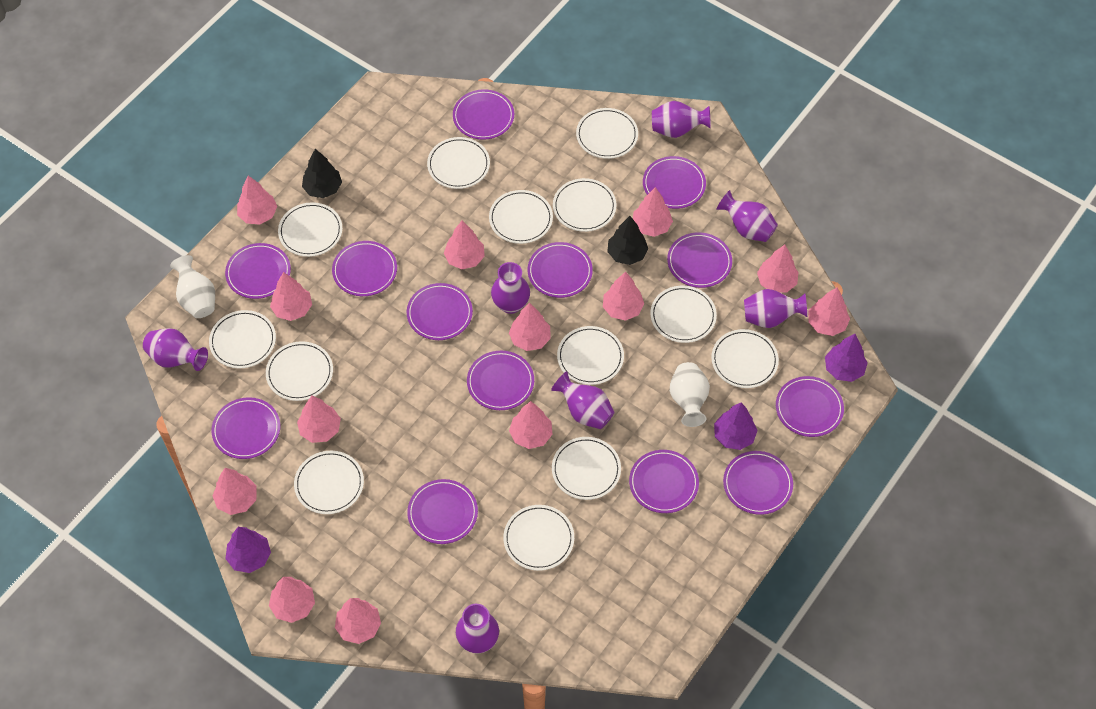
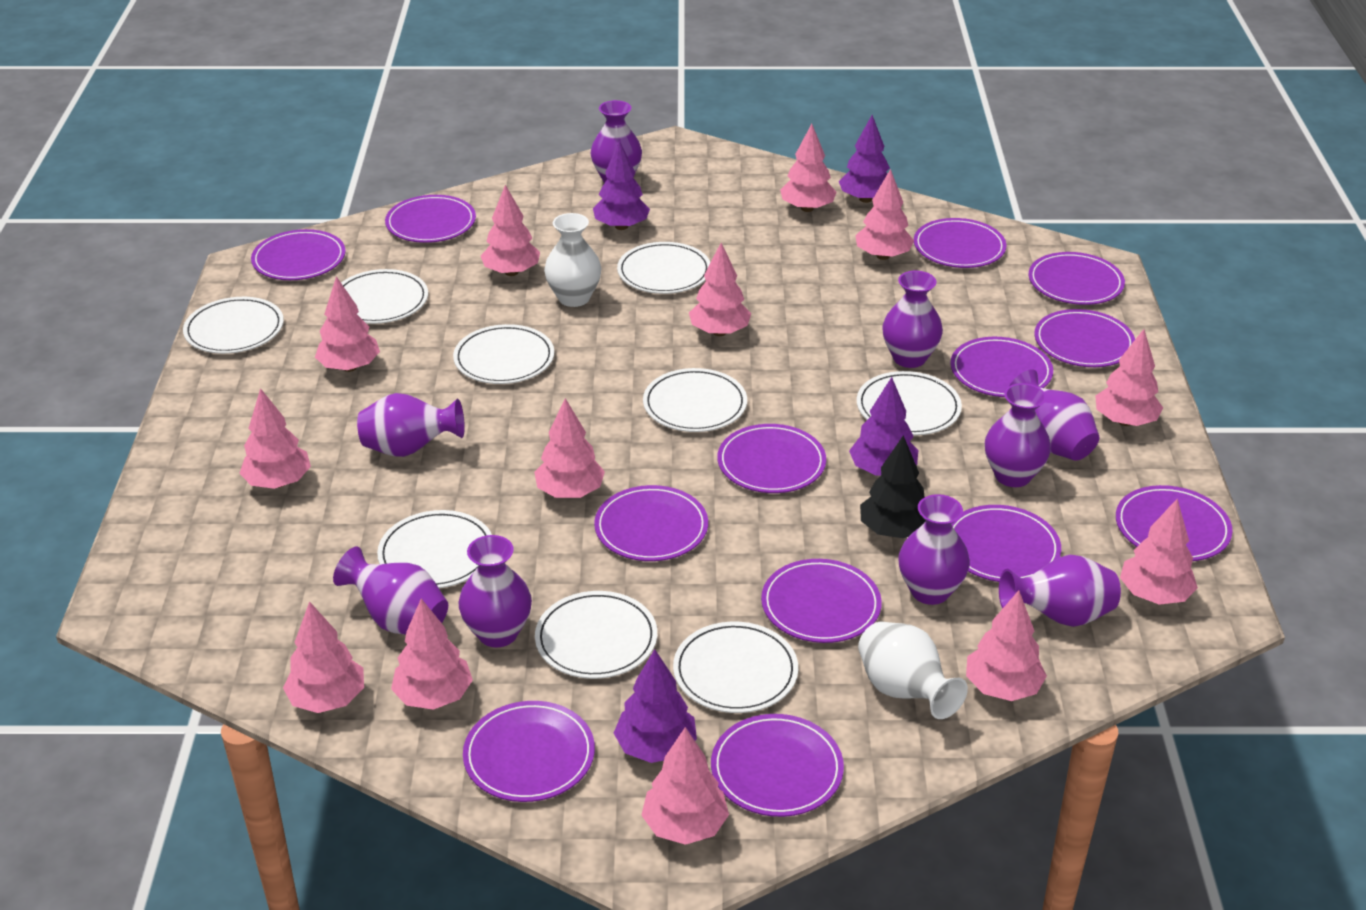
black tree: 2 -> 1
purple tree: 3 -> 4
purple vase: 7 -> 9
white plate: 13 -> 9

